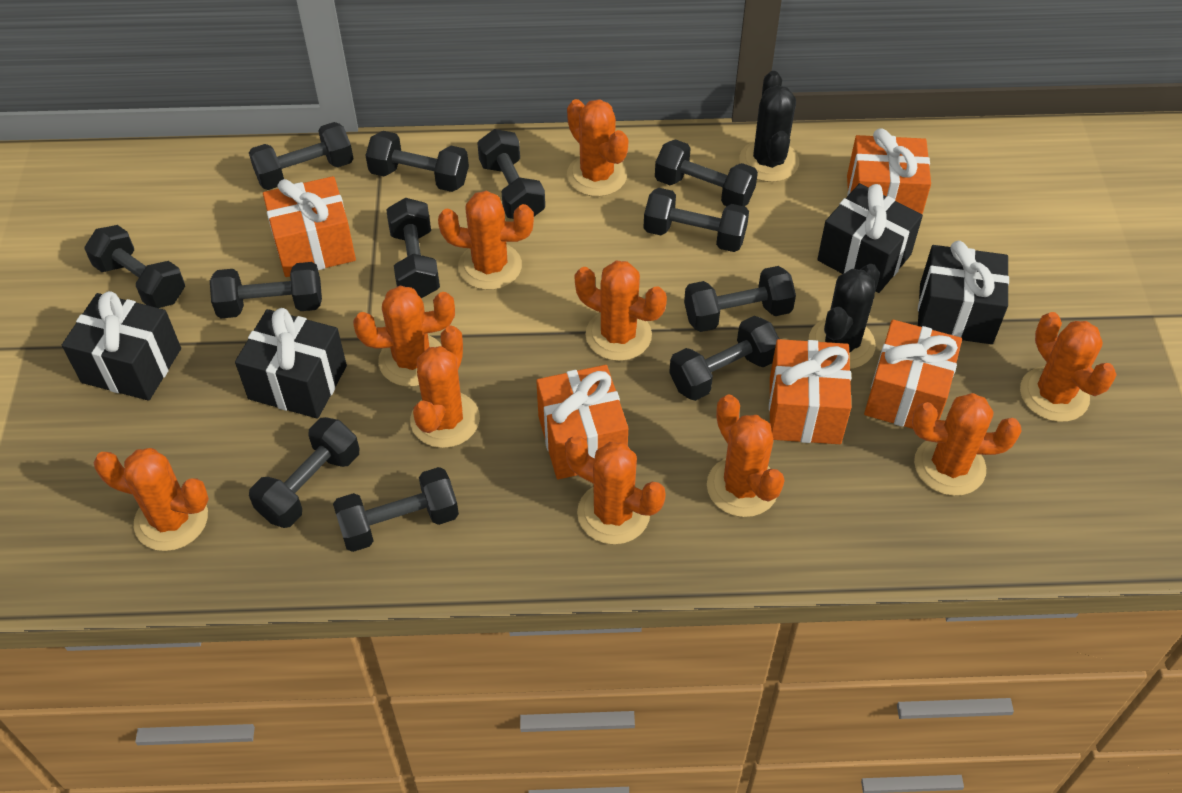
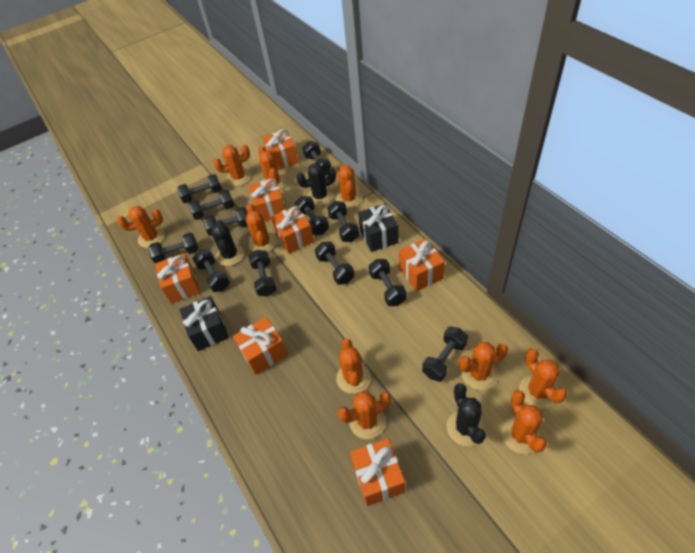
black cactus: 2 -> 3
black gift: 4 -> 2
orange gift: 5 -> 7

